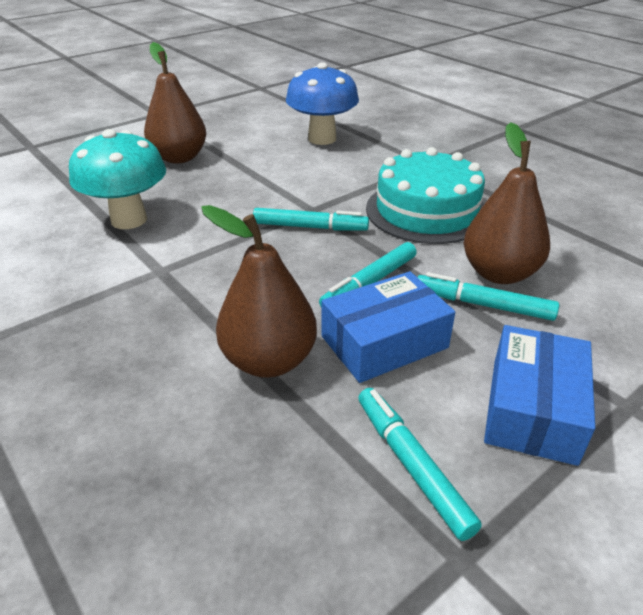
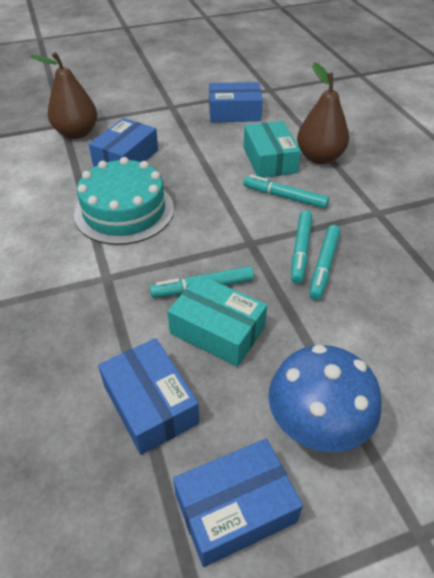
blue box: 2 -> 4
brown pear: 3 -> 2
turquoise box: 0 -> 2
turquoise mushroom: 1 -> 0

